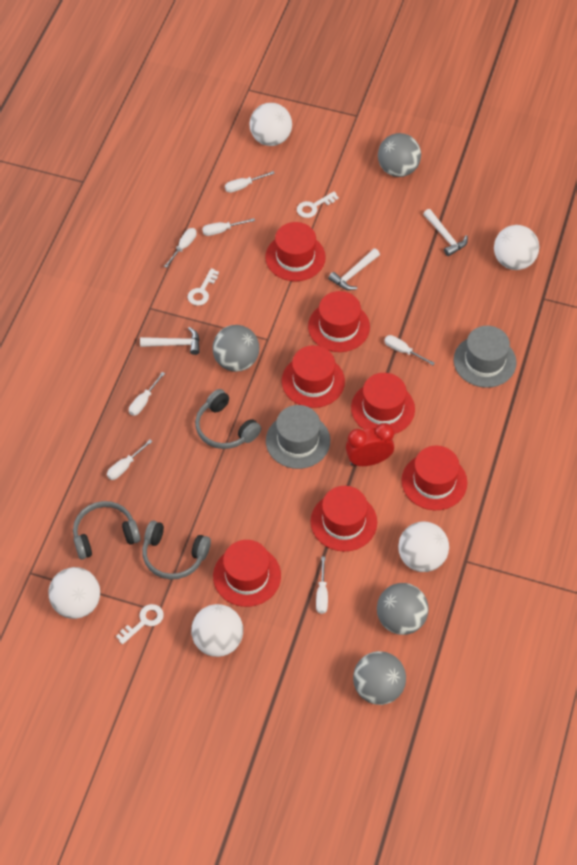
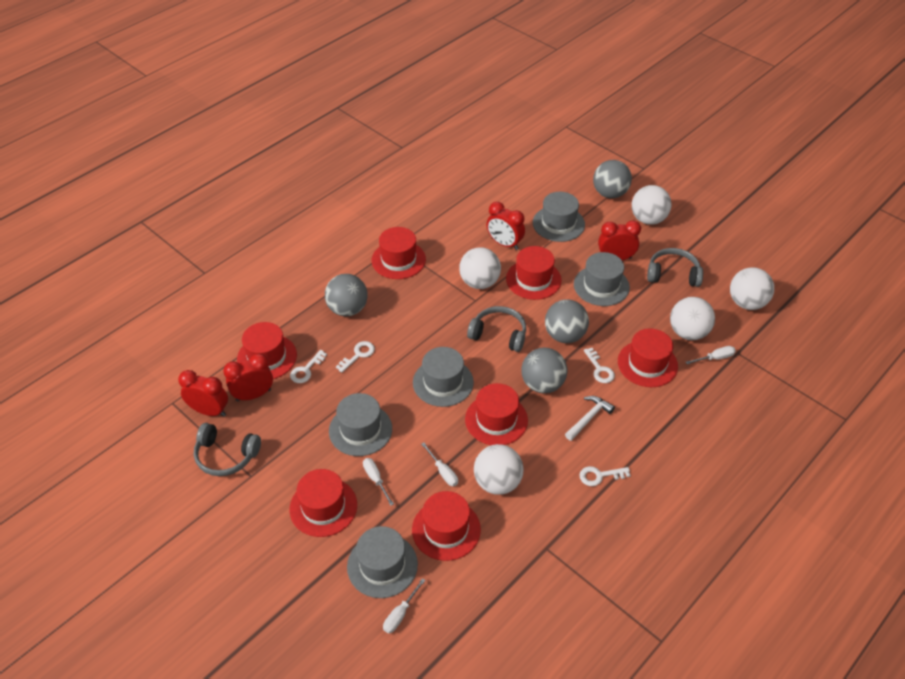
grey hat: 2 -> 5
red clock: 1 -> 4
white hammer: 3 -> 1
white key: 3 -> 4
white screwdriver: 7 -> 4

